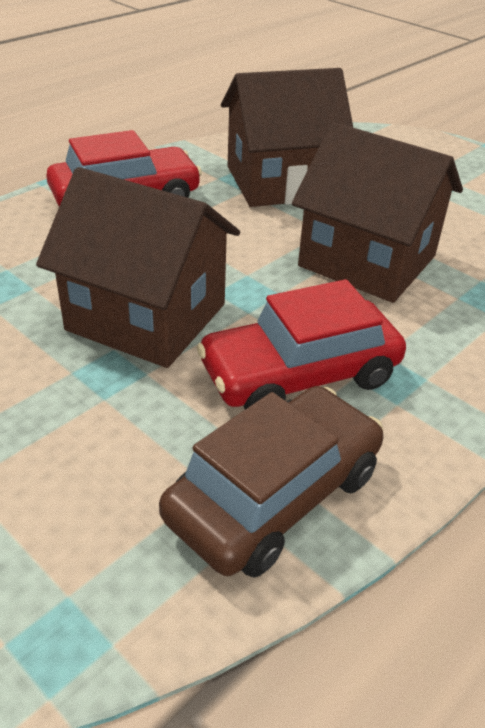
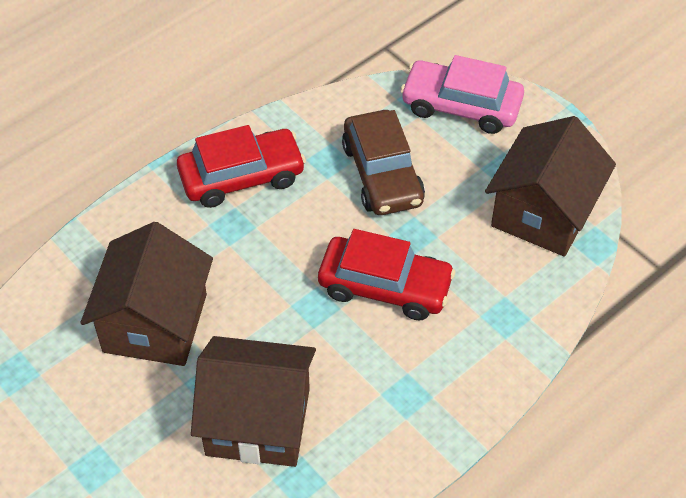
pink car: 0 -> 1

